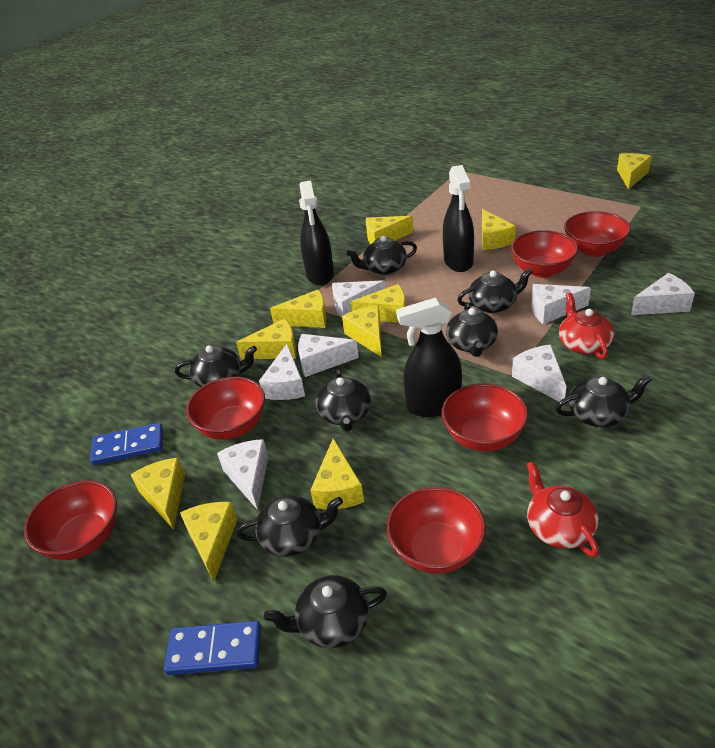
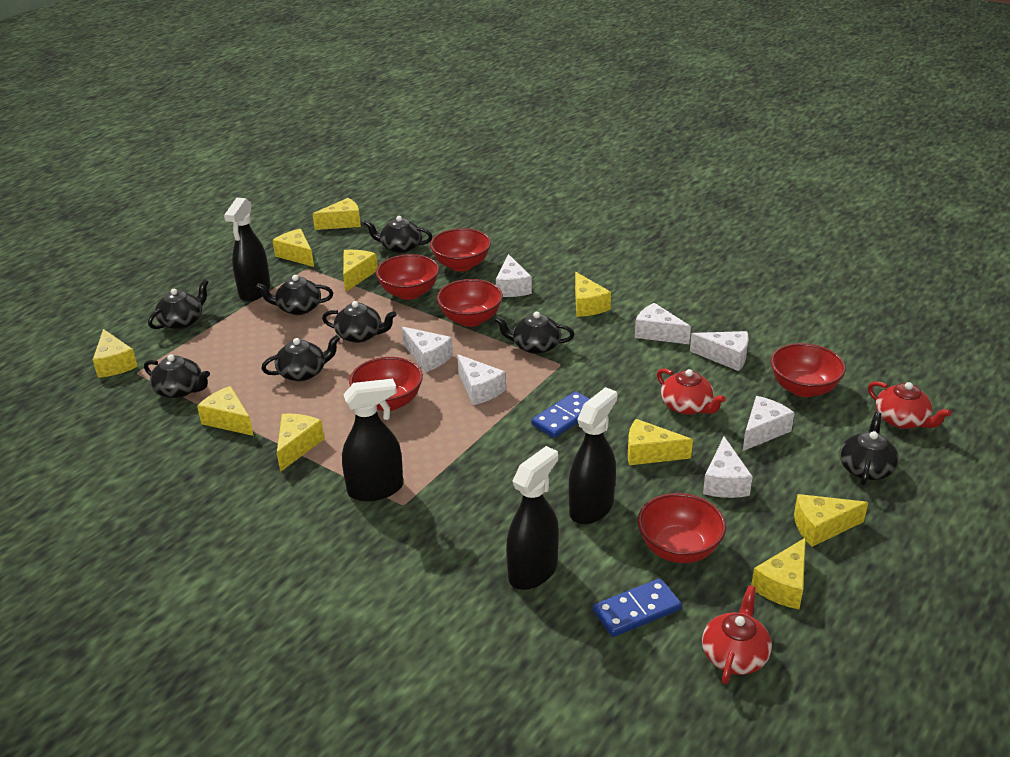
black spray bottle: 3 -> 4
red teapot: 2 -> 3

